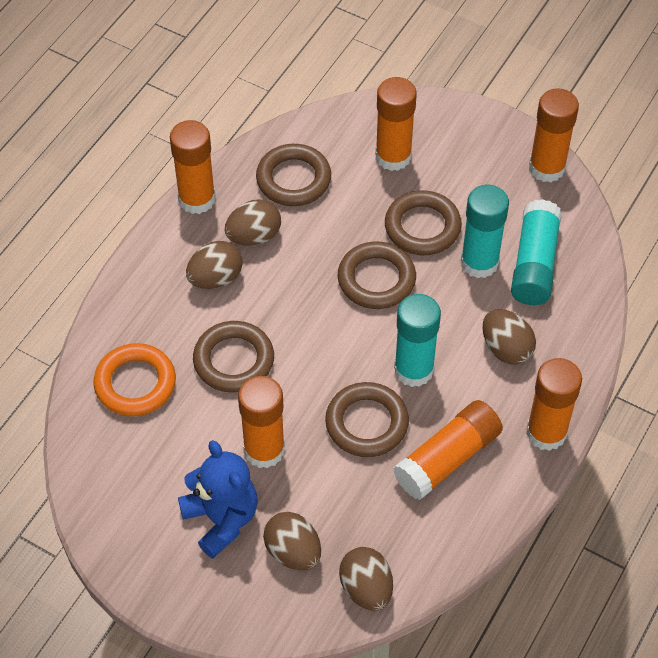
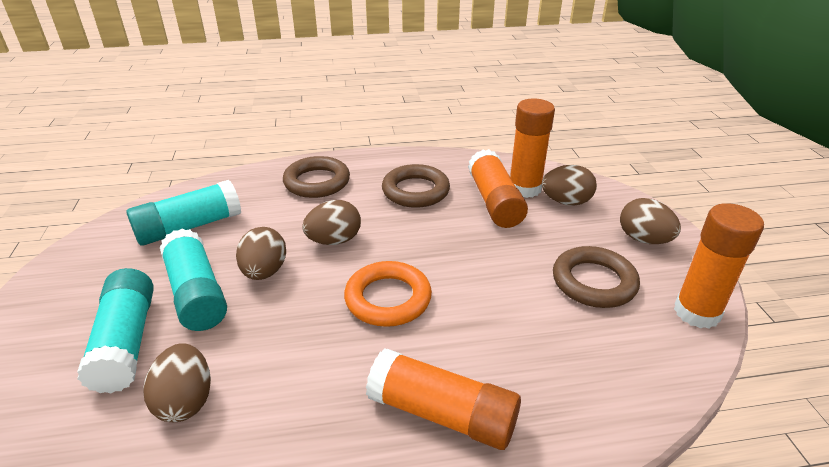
blue teddy bear: 1 -> 0
brown ring: 5 -> 3
orange glue stick: 6 -> 4

